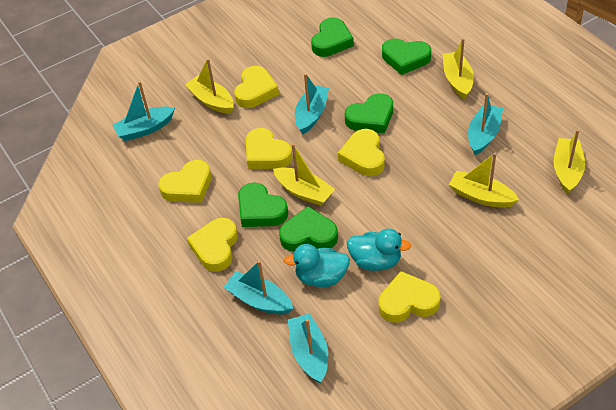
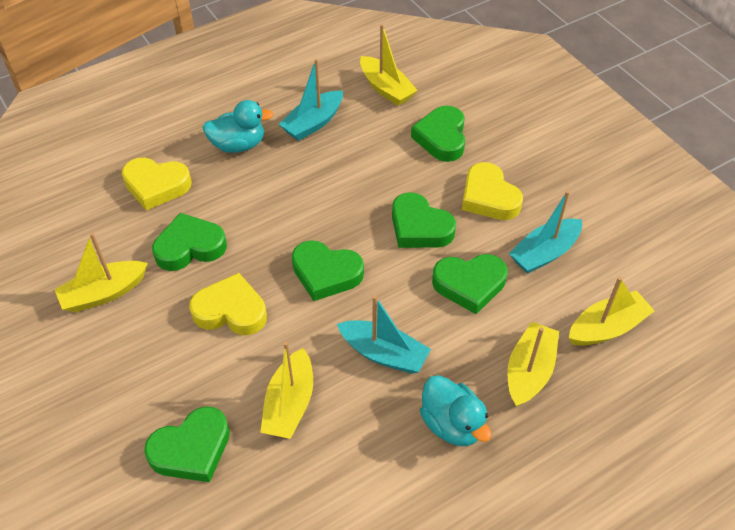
green heart: 5 -> 6
turquoise boat: 5 -> 3
yellow heart: 6 -> 3

